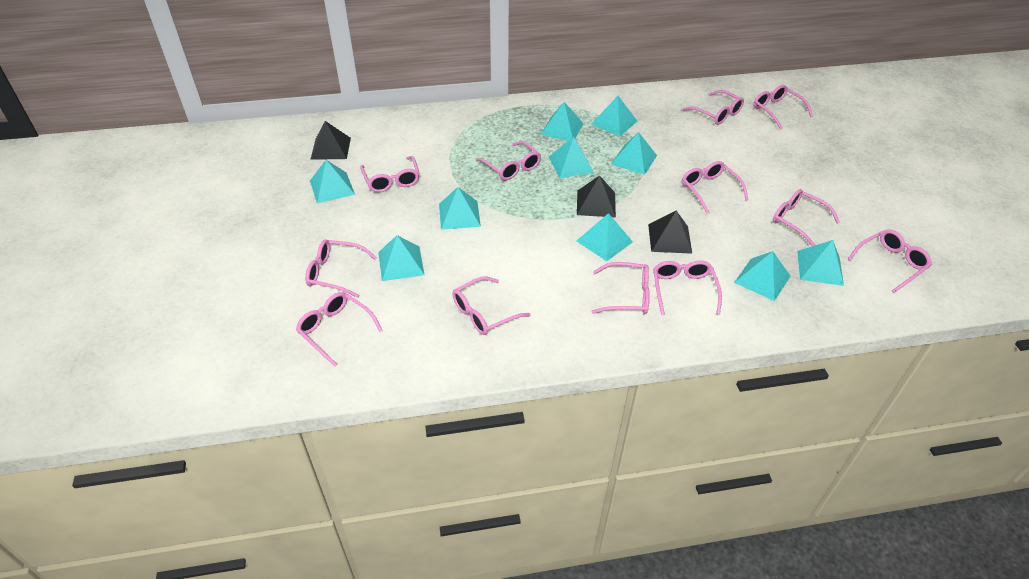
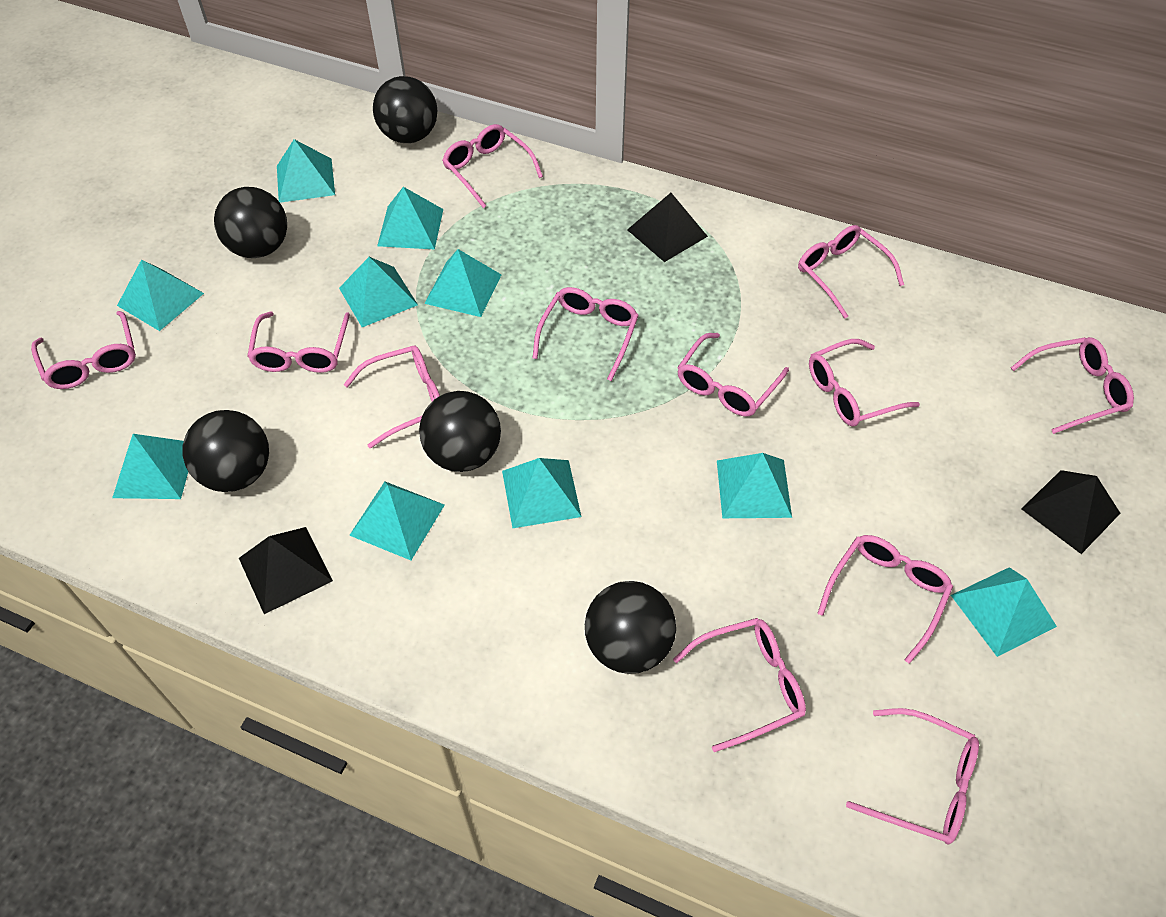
black ball: 0 -> 5

